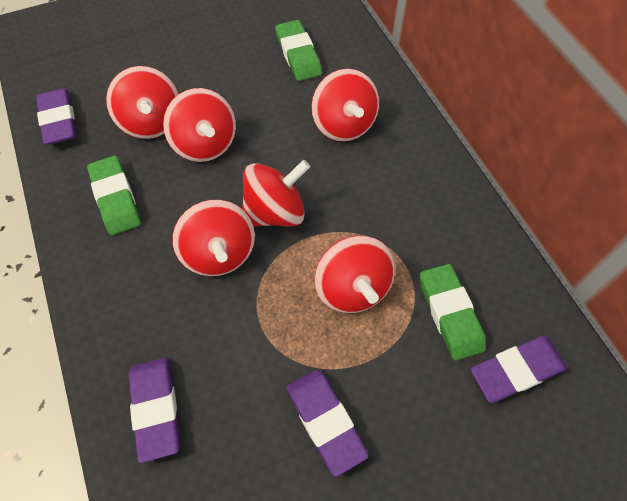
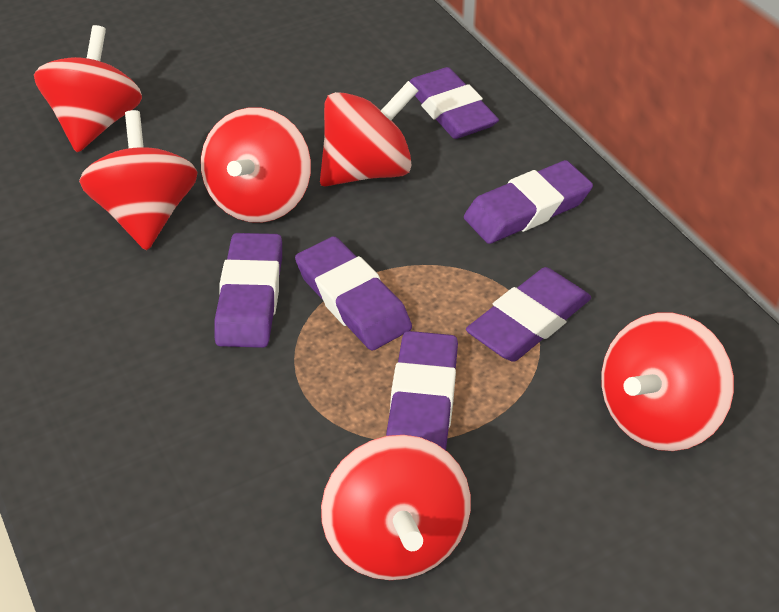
green eraser: 3 -> 0
purple eraser: 4 -> 6

